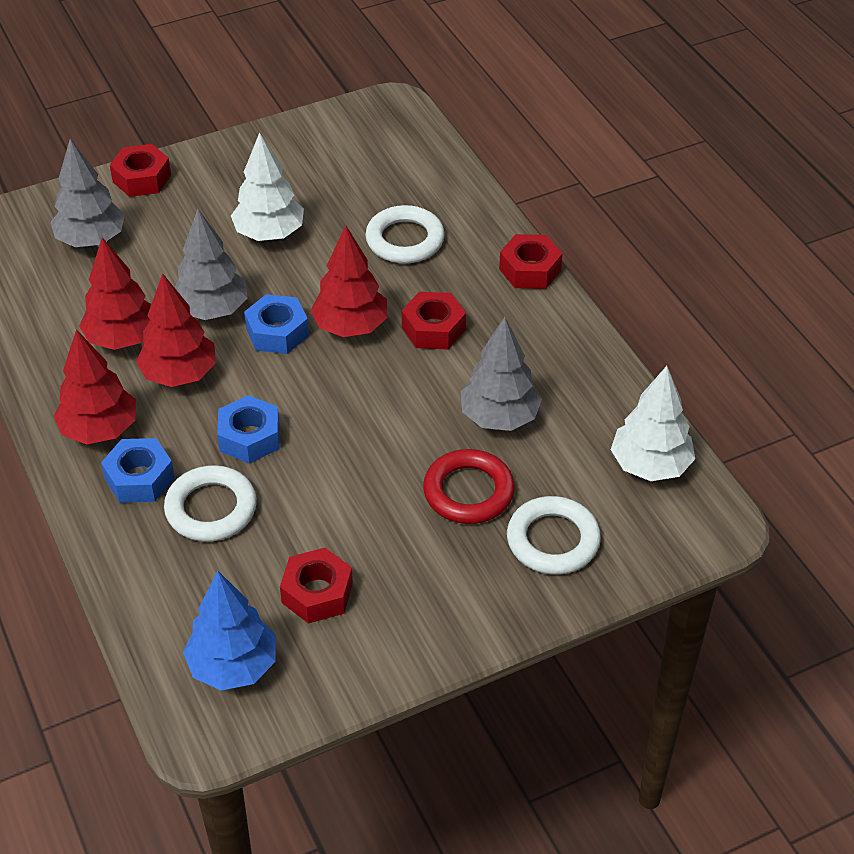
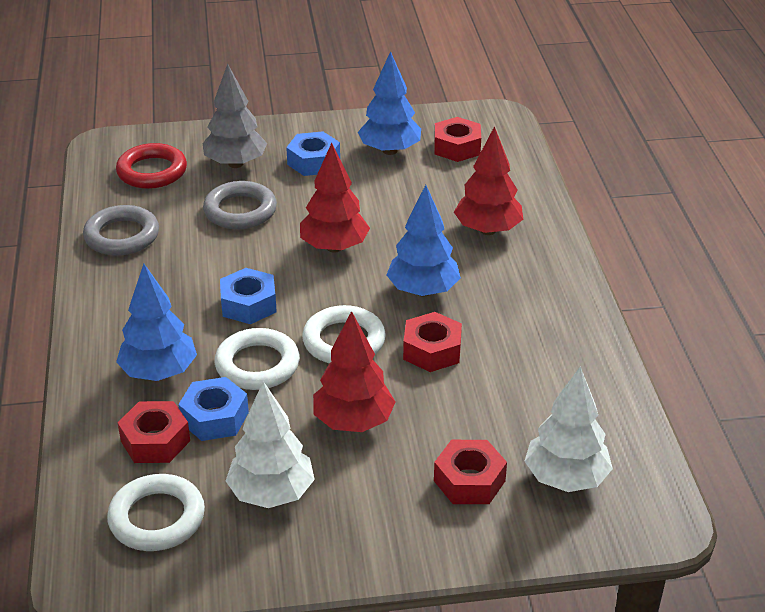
blue tree: 1 -> 3
grey ring: 0 -> 2
grey tree: 3 -> 1
red tree: 4 -> 3

